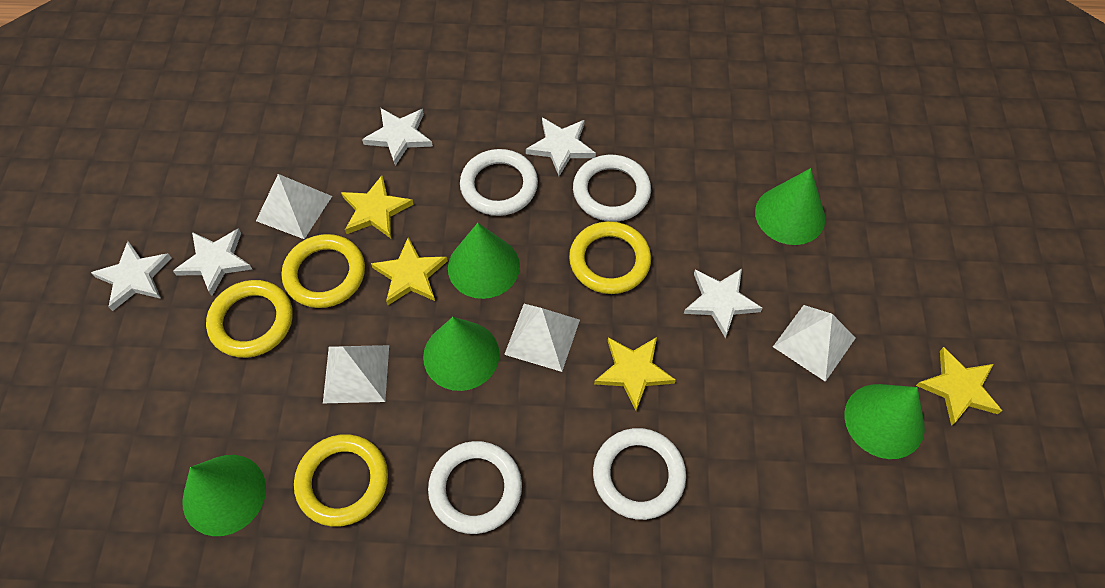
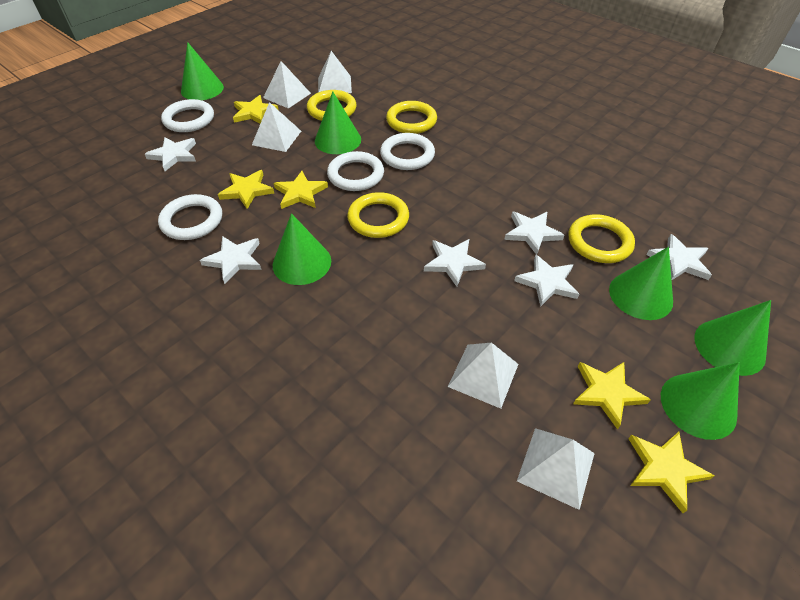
green cone: 5 -> 6
white pyramid: 4 -> 5
white star: 5 -> 6
yellow star: 4 -> 5

